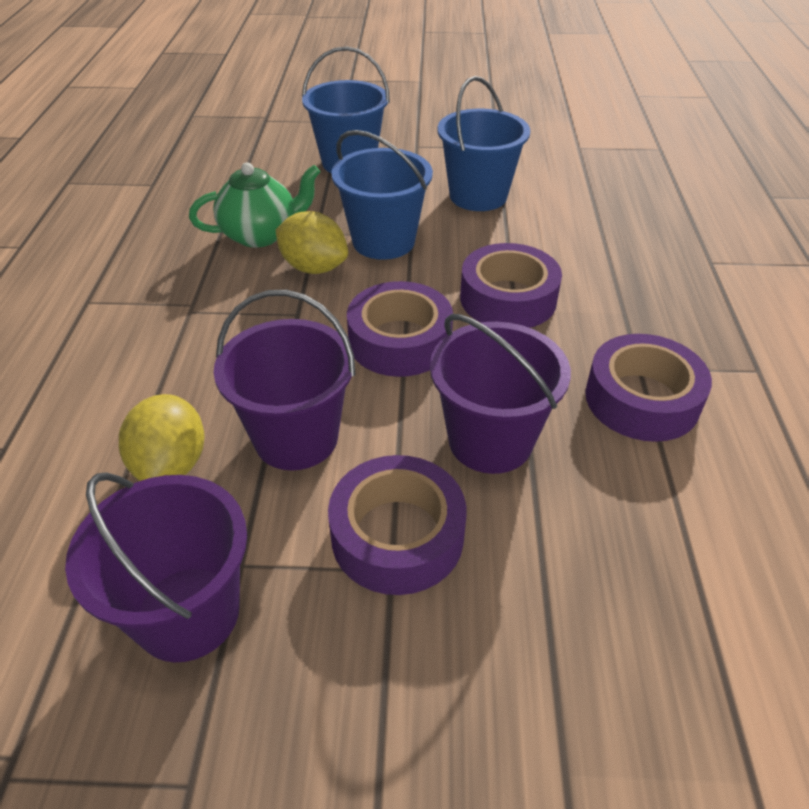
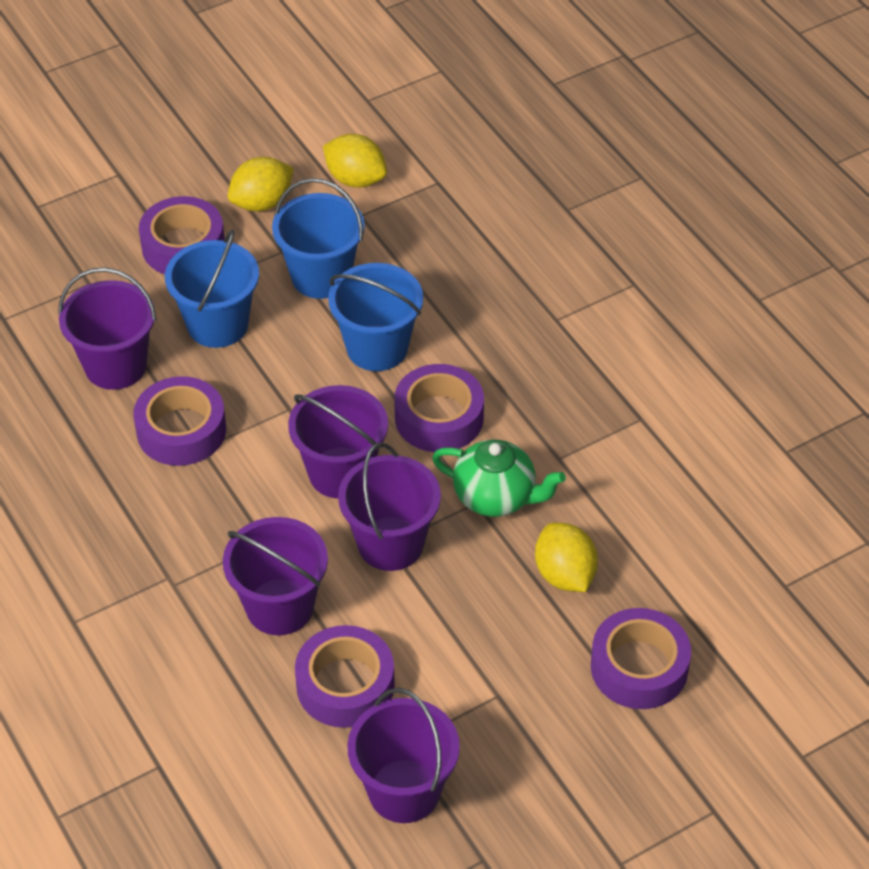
purple bucket: 3 -> 5
purple tape: 4 -> 5
yellow lemon: 2 -> 3

